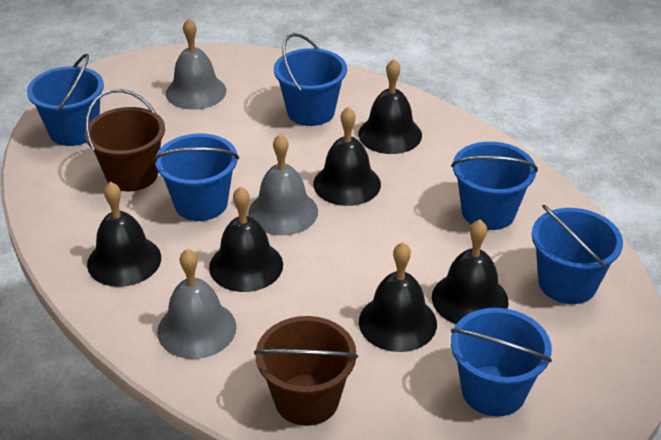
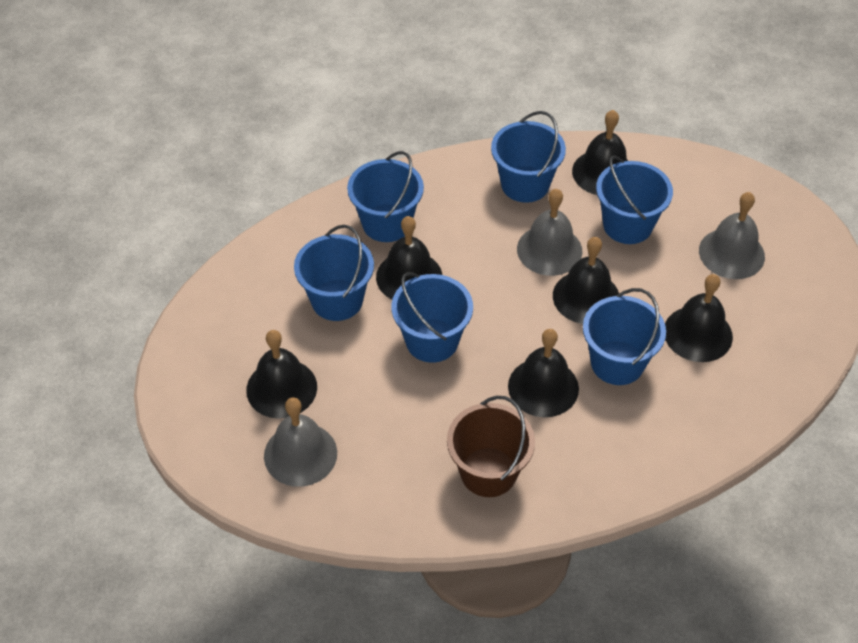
brown bucket: 2 -> 1

